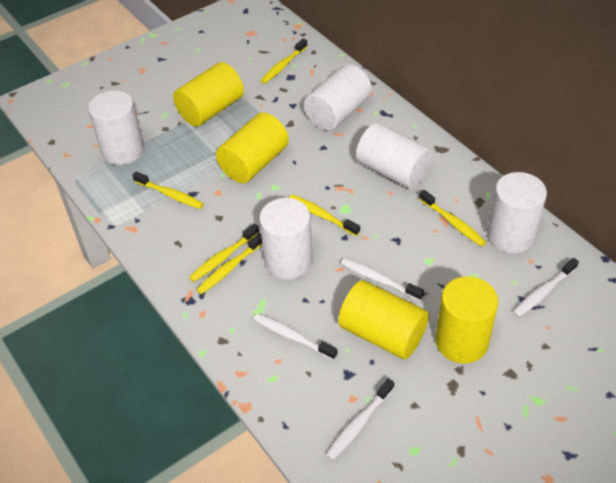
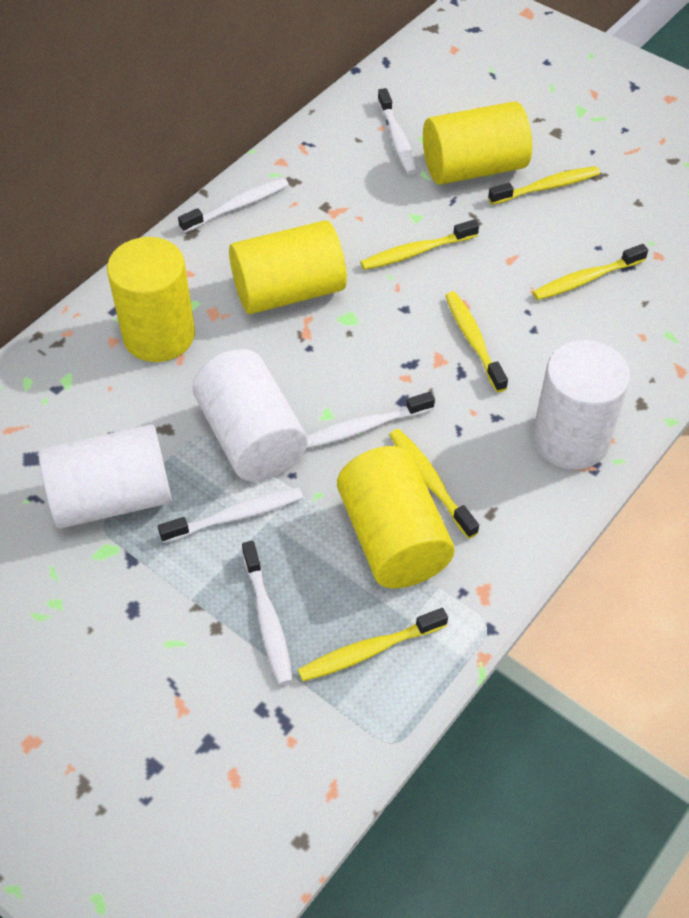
white cylinder: 5 -> 3
white toothbrush: 4 -> 5

